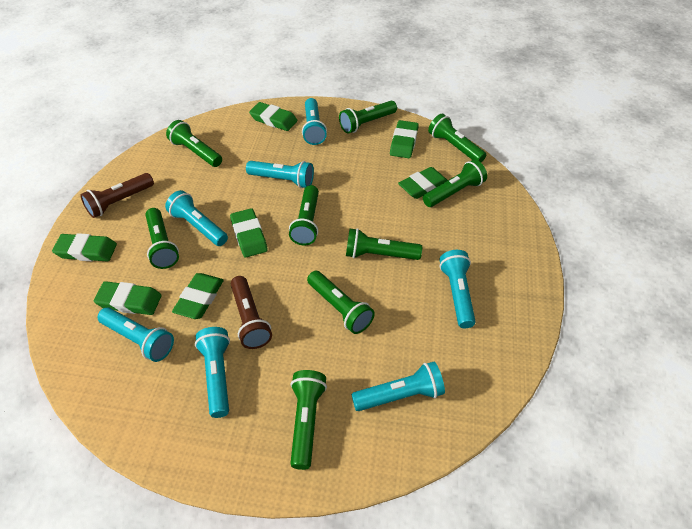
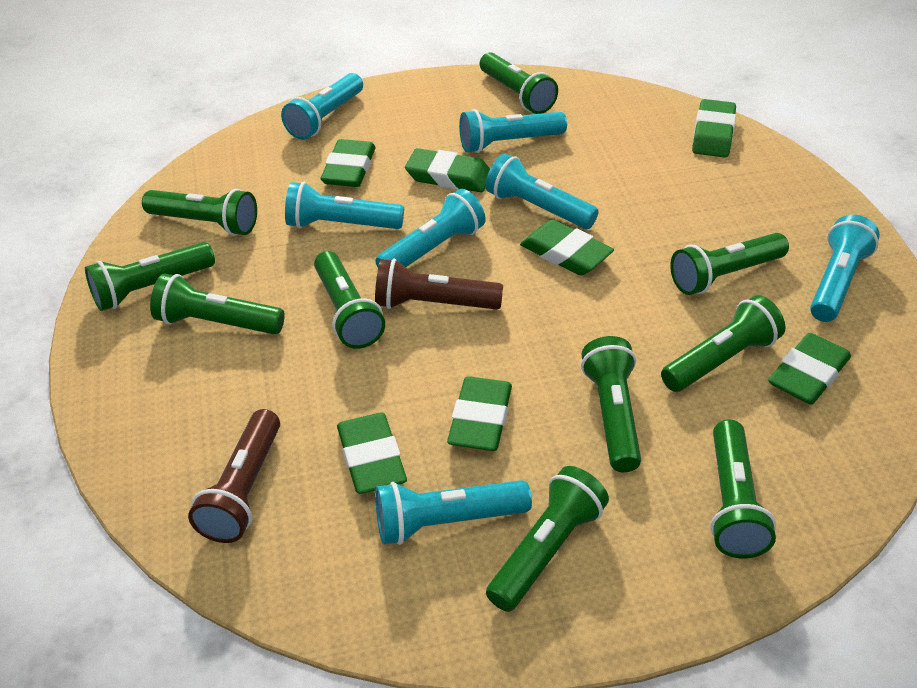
green flashlight: 9 -> 10

